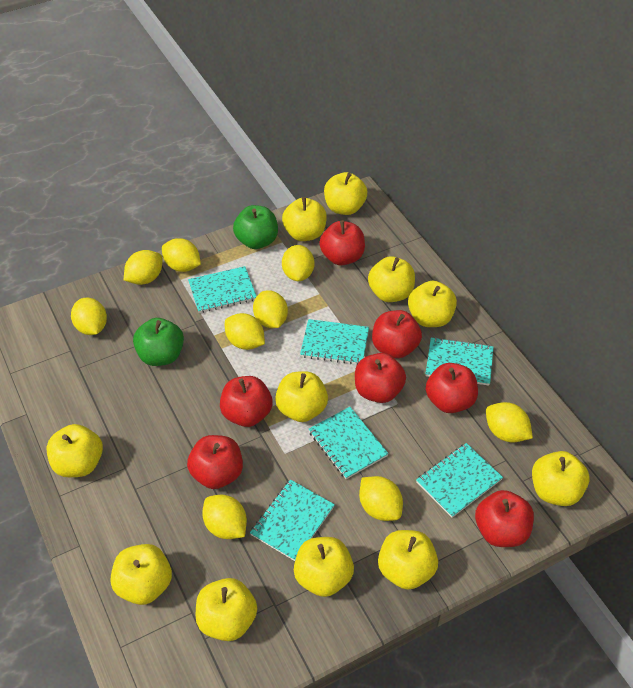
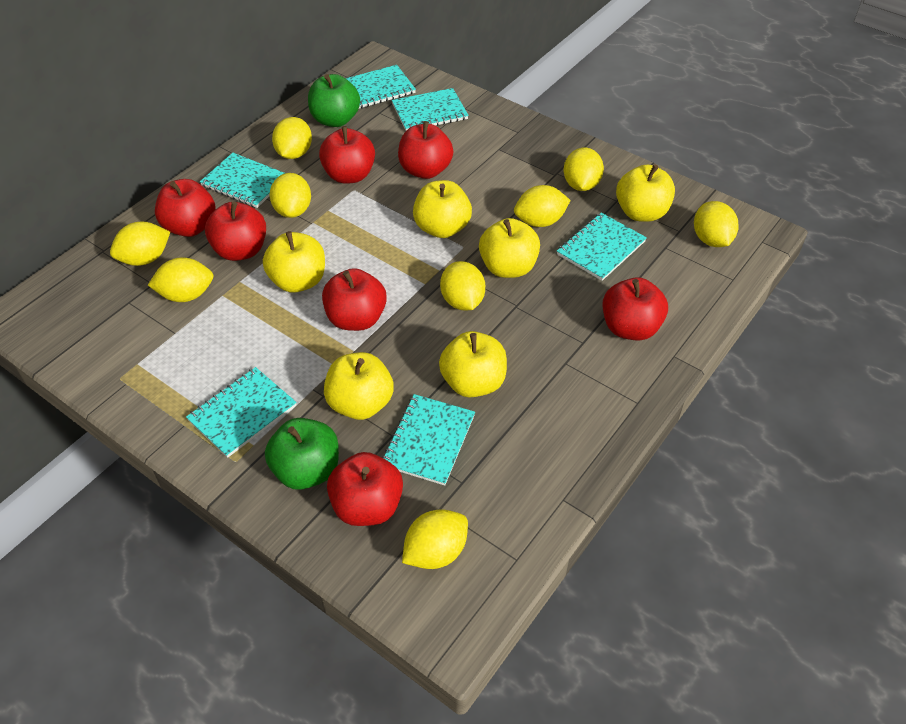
yellow apple: 11 -> 6

